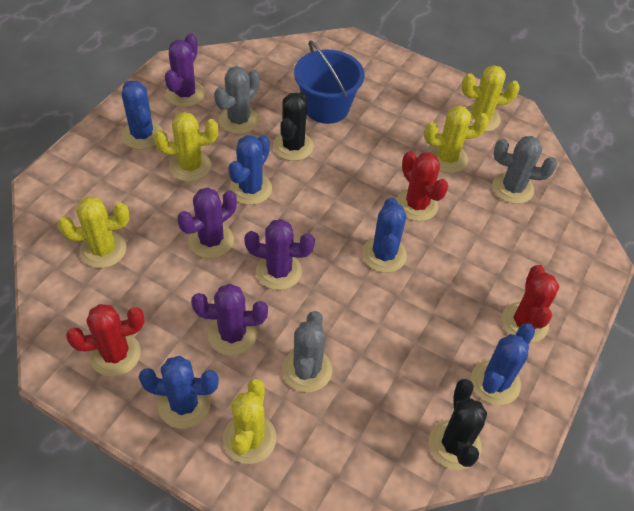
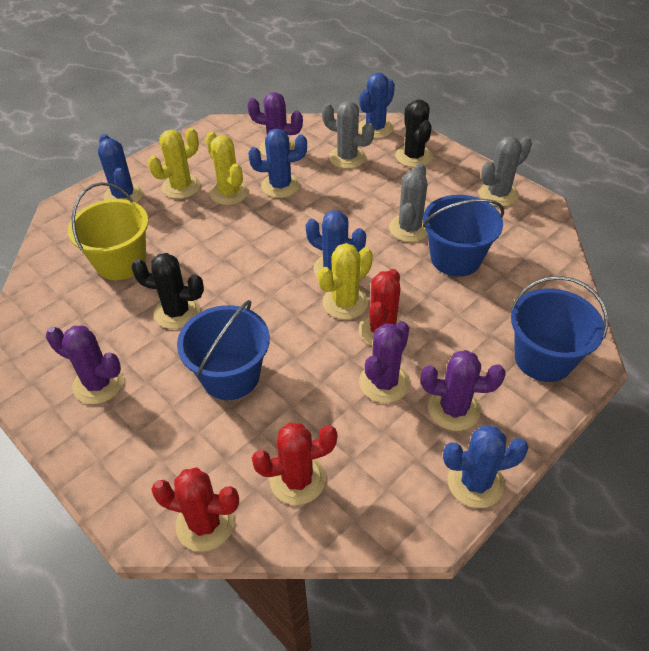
blue bucket: 1 -> 3
yellow bucket: 0 -> 1
yellow cactus: 5 -> 3

